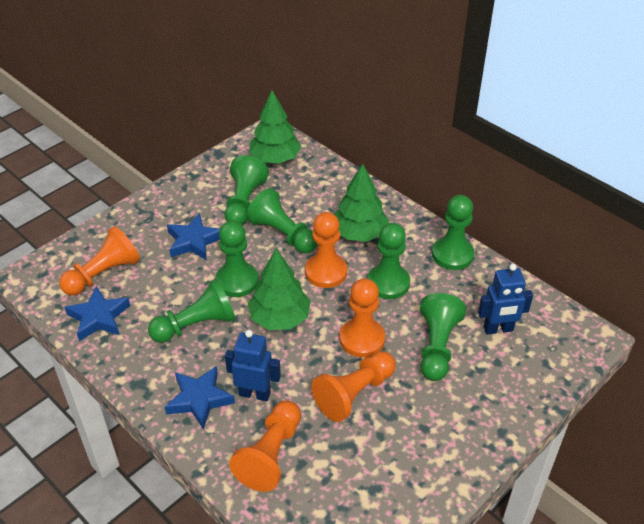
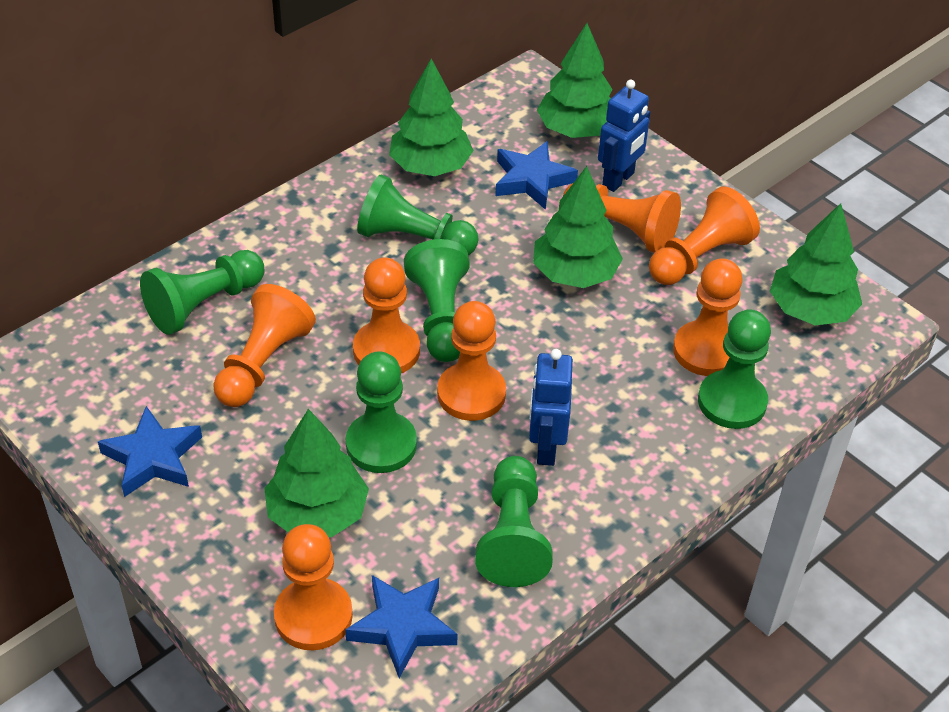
green pawn: 7 -> 6
green tree: 3 -> 5
orange pawn: 5 -> 7

